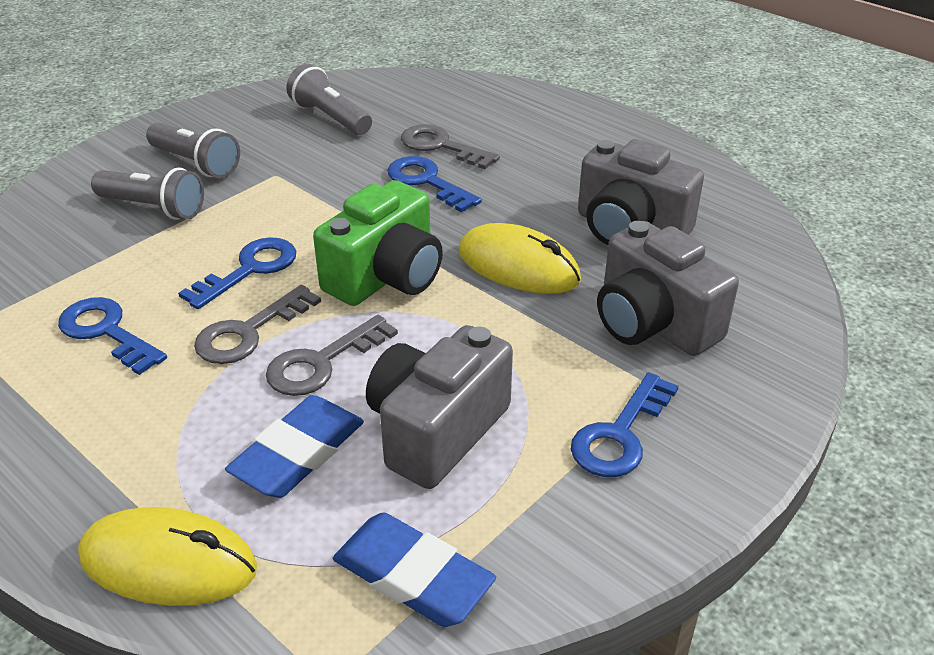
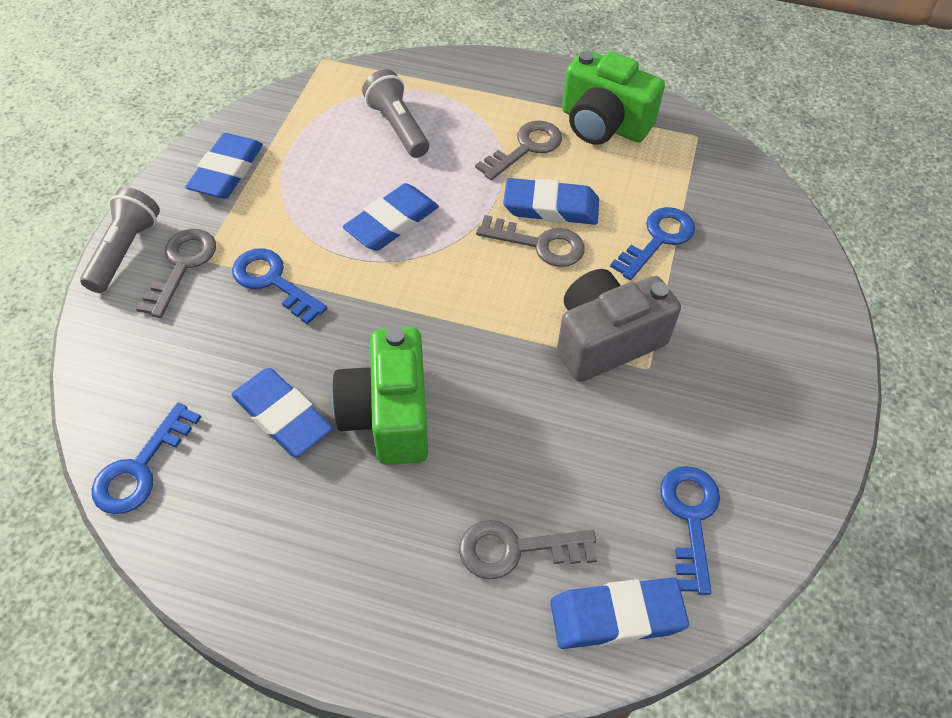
blue eraser: 2 -> 5
green camera: 1 -> 2
grey camera: 3 -> 1
grey flashlight: 3 -> 2
grey key: 3 -> 4
yellow mouse: 2 -> 0

